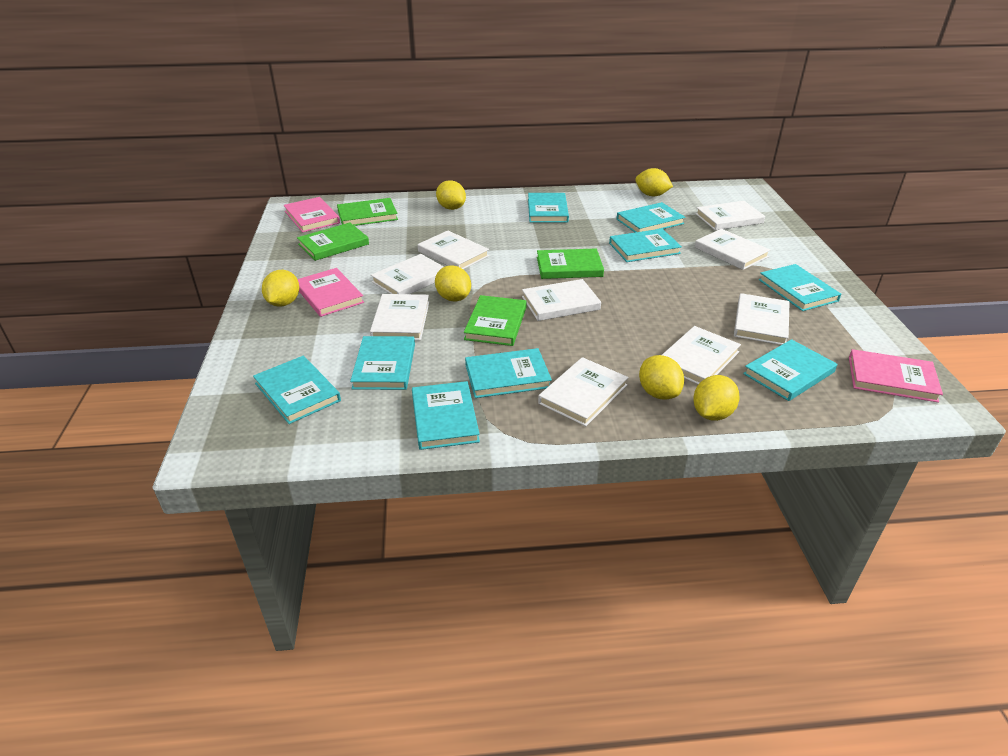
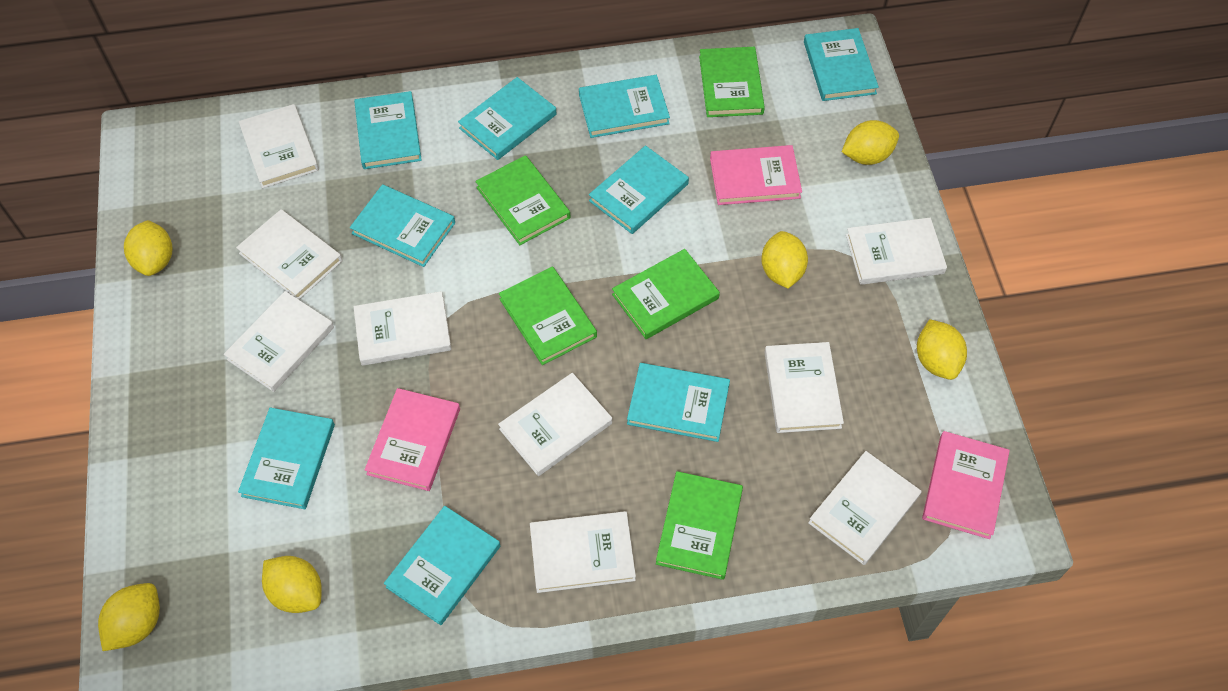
green book: 4 -> 5

